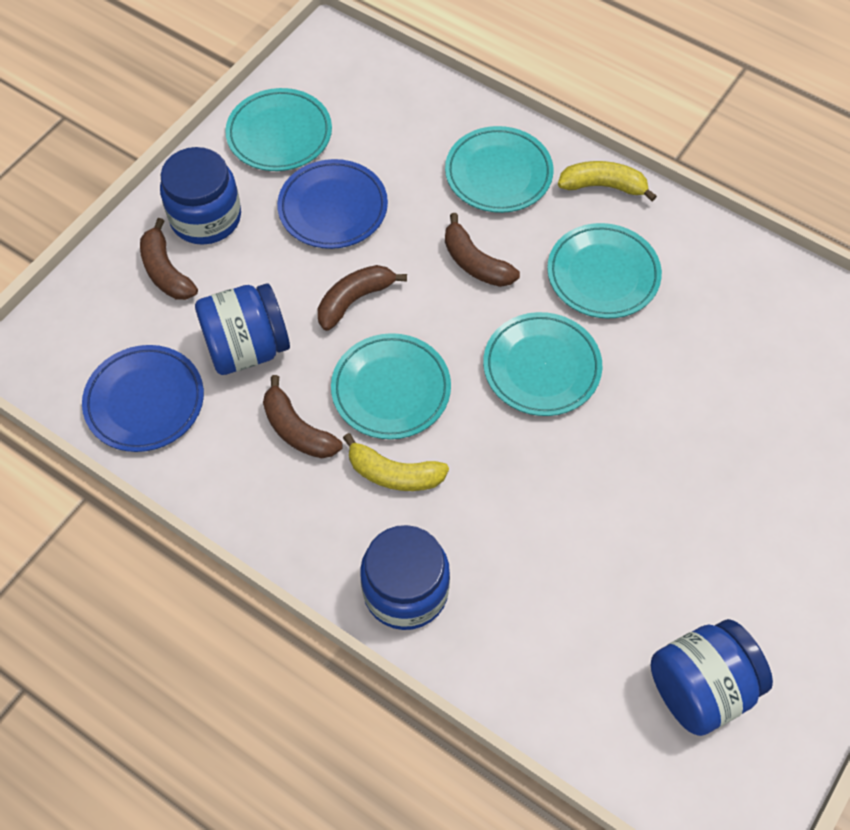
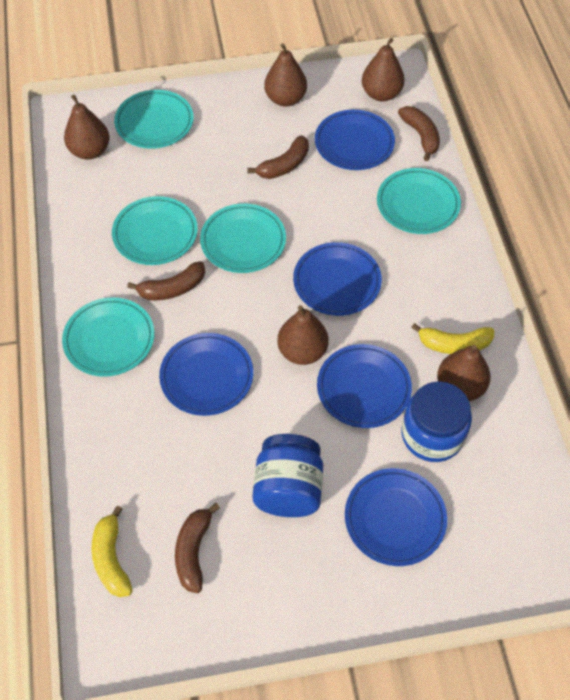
blue jar: 4 -> 2
blue plate: 2 -> 5
brown pear: 0 -> 5

